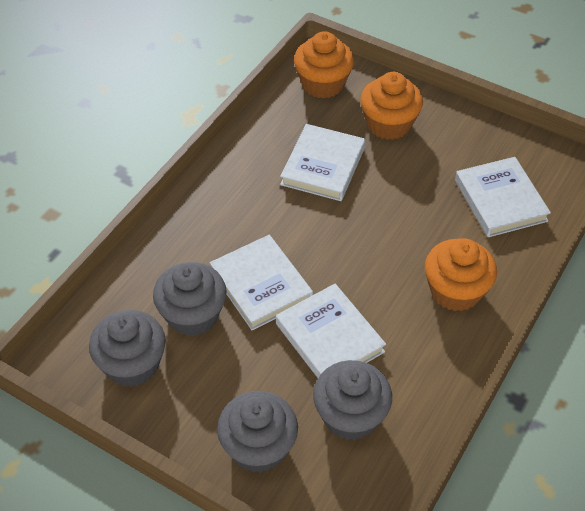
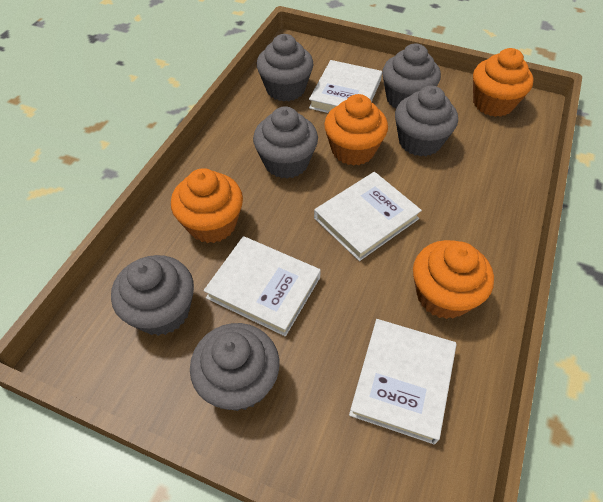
grey cupcake: 4 -> 6
orange cupcake: 3 -> 4

